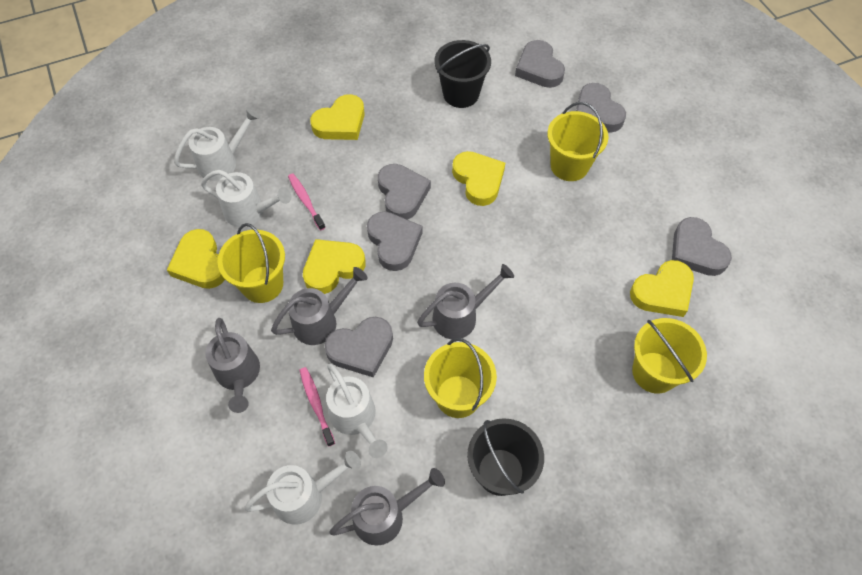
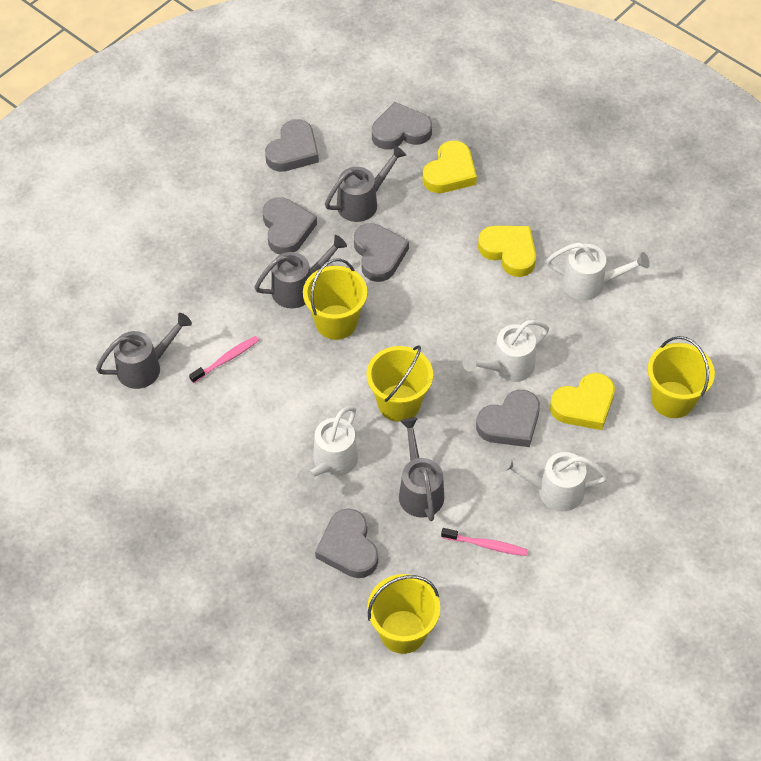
black bucket: 2 -> 0
yellow heart: 5 -> 3

